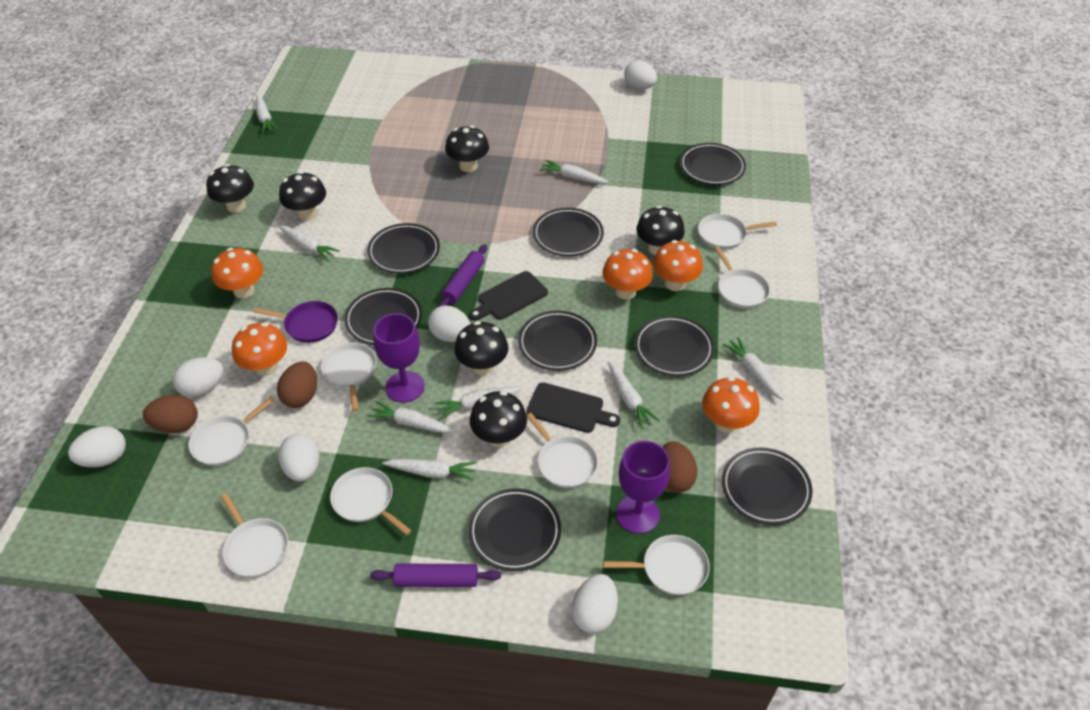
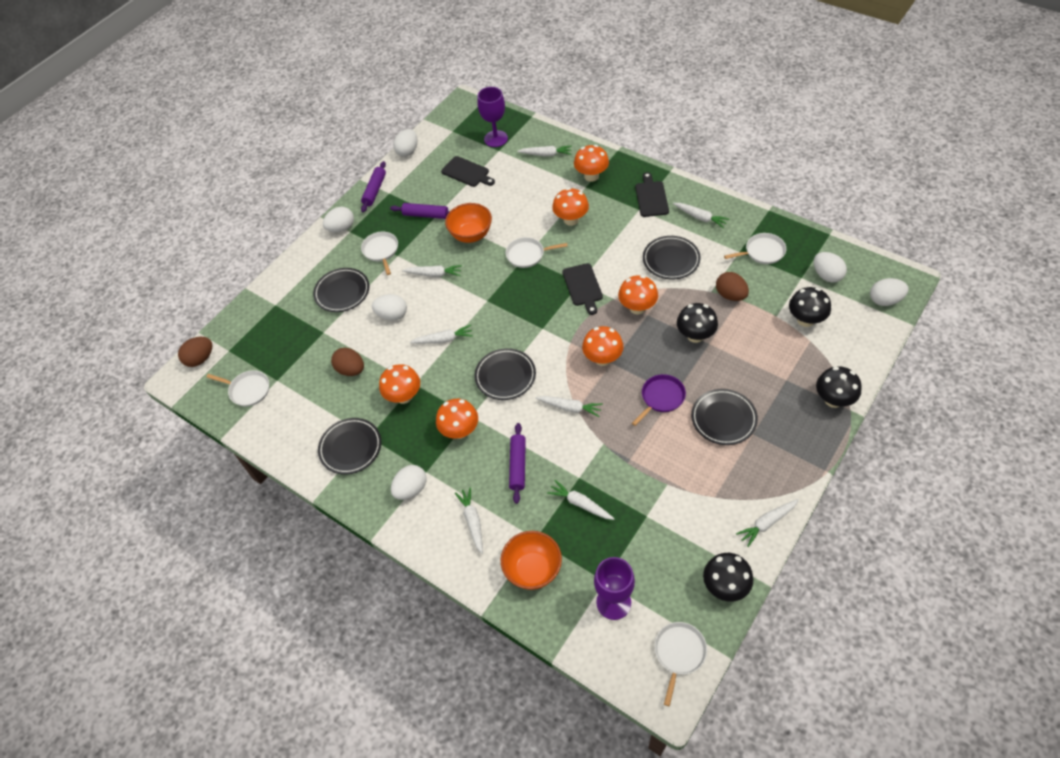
black cutting board: 2 -> 3
black mushroom: 6 -> 4
black plate: 8 -> 5
orange bowl: 0 -> 2
orange mushroom: 5 -> 6
purple rolling pin: 2 -> 3
white pan: 8 -> 5

